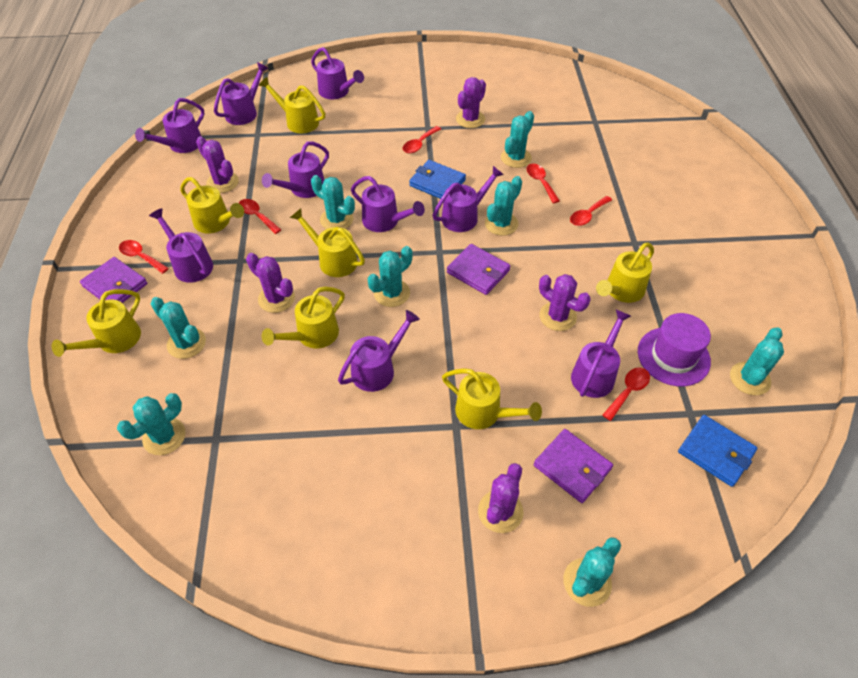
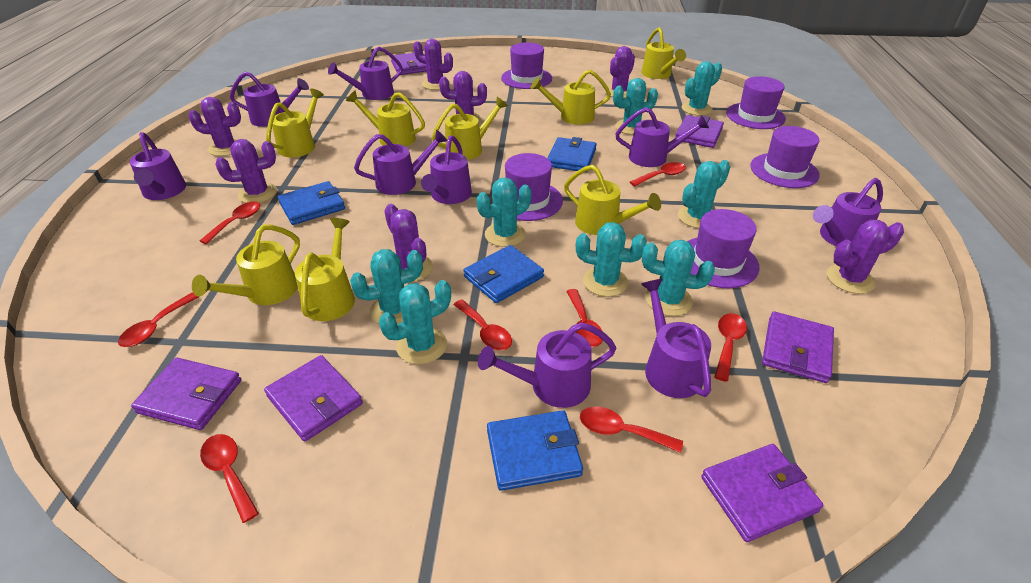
blue wallet: 2 -> 4
purple cactus: 5 -> 7
purple hat: 1 -> 5
purple wallet: 3 -> 6
red spoon: 6 -> 8
yellow watering can: 7 -> 8

